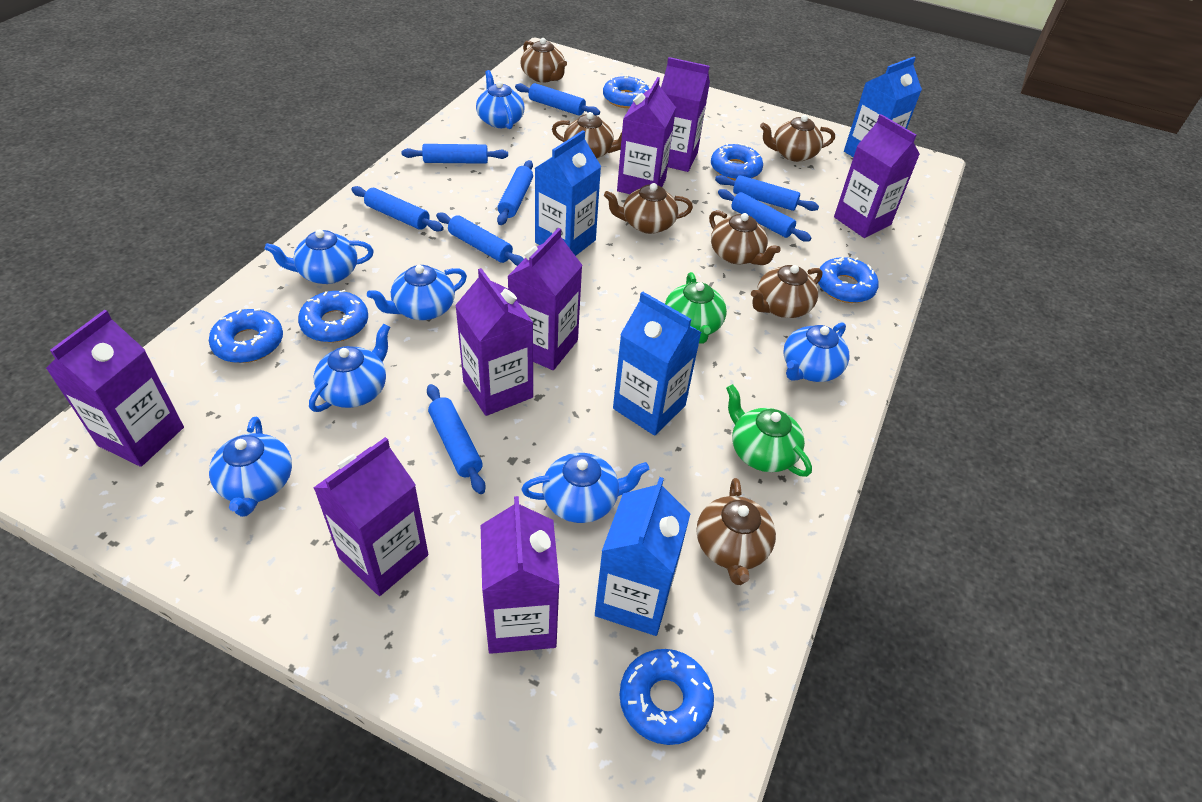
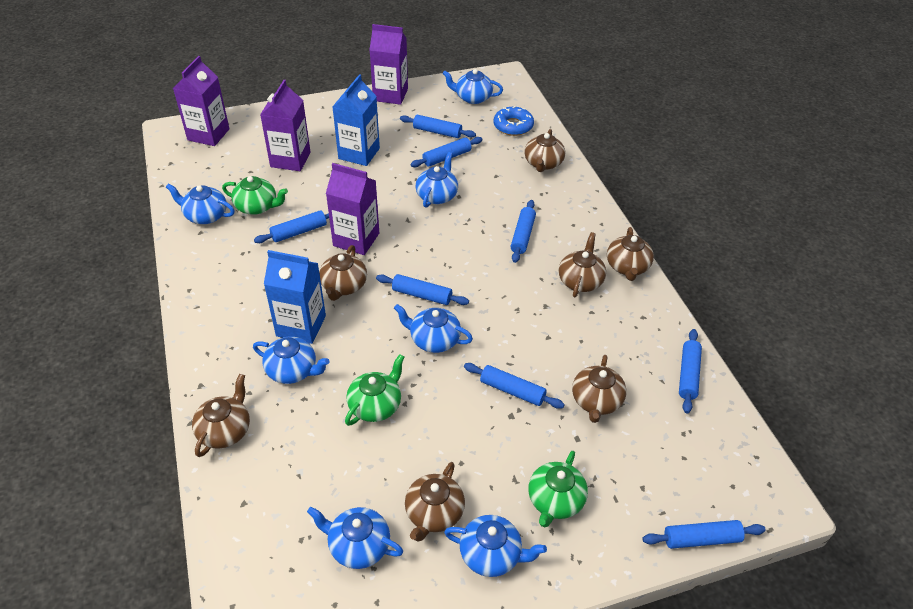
blue carton: 4 -> 2
blue donut: 6 -> 1
green teapot: 2 -> 3
purple carton: 8 -> 4

